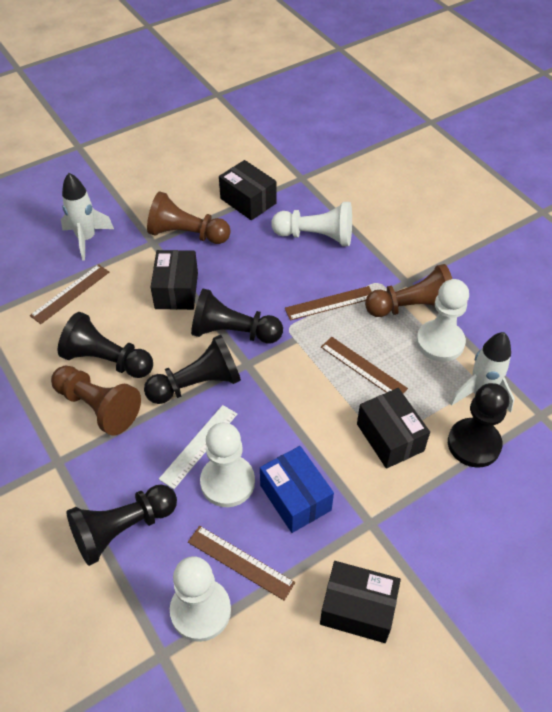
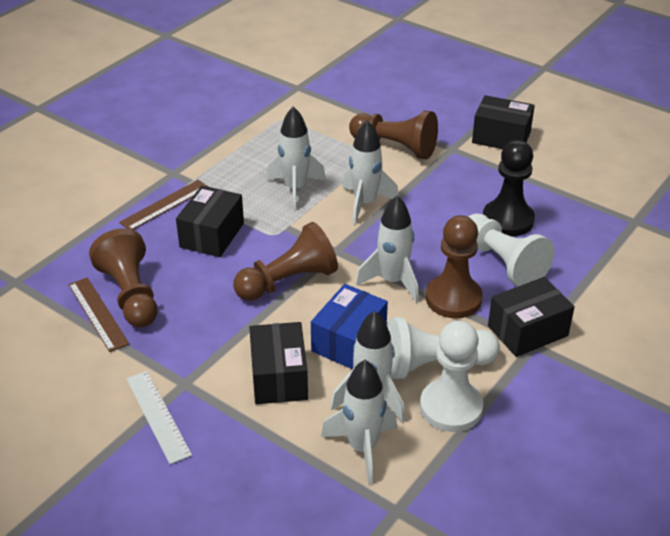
black pawn: 5 -> 1
brown pawn: 3 -> 4
brown ruler: 4 -> 2
white pawn: 4 -> 3
white rocket: 2 -> 5

